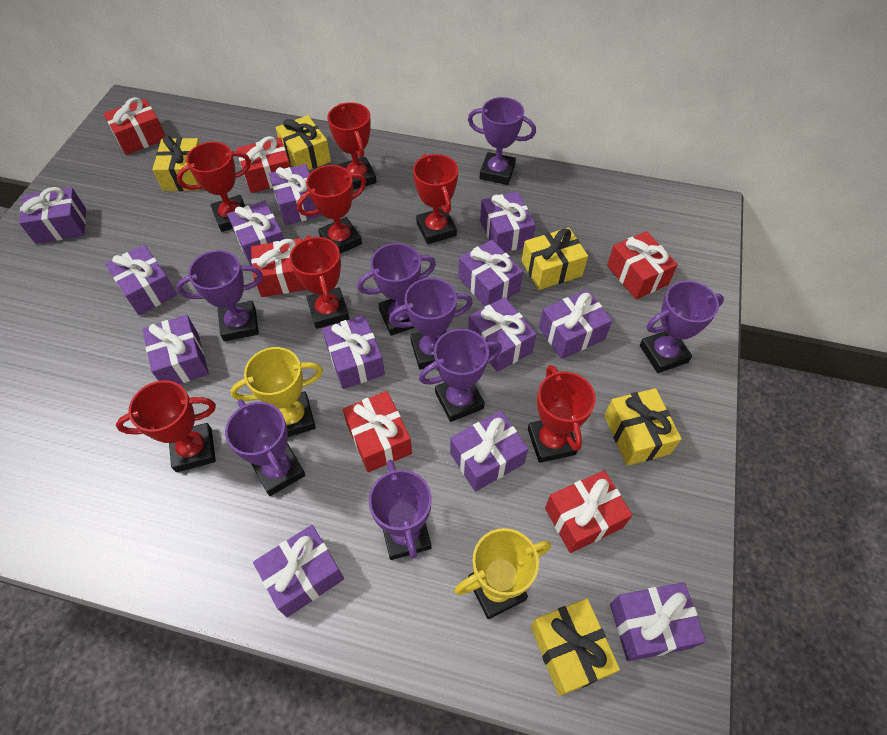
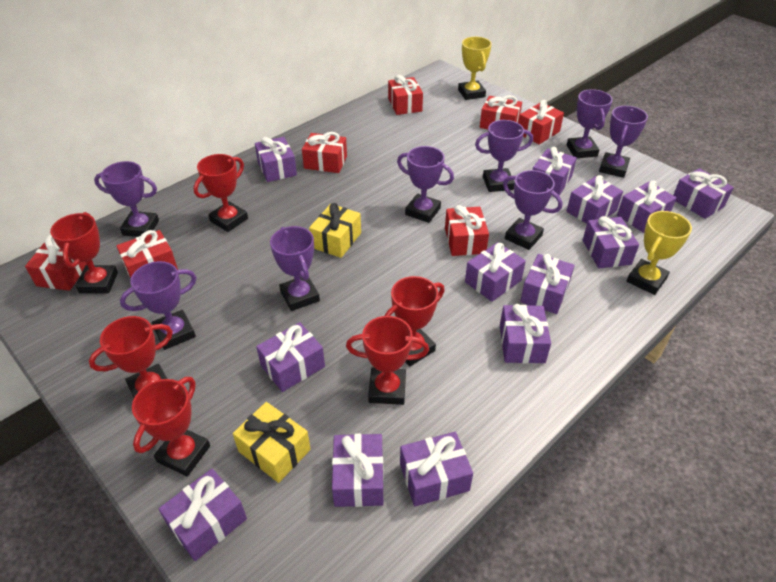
red gift: 6 -> 7
red trophy: 7 -> 6
yellow gift: 5 -> 2

